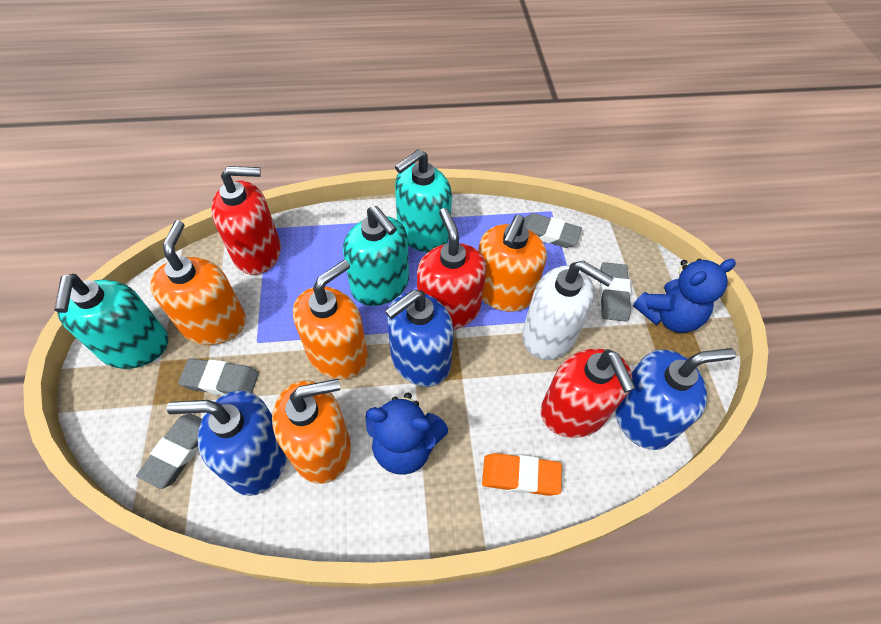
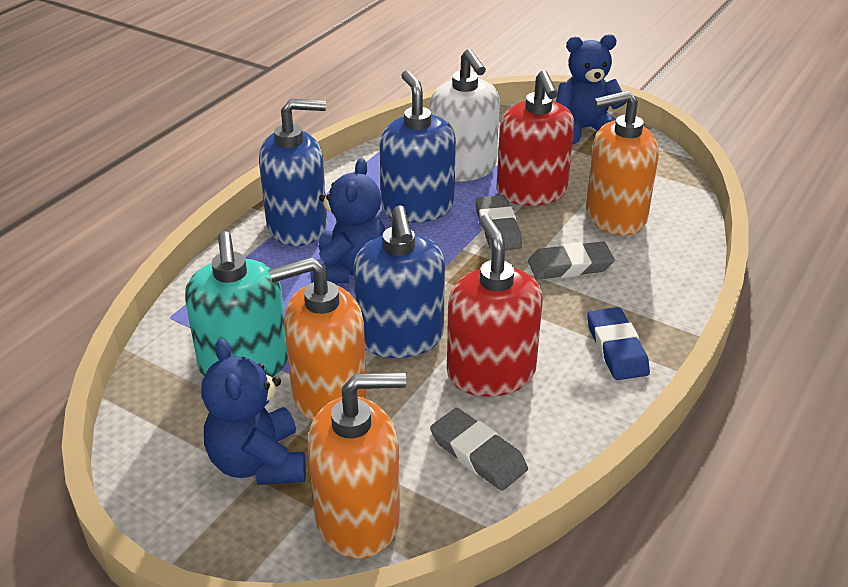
blue eraser: 0 -> 1
blue teddy bear: 2 -> 3
grey eraser: 4 -> 3
orange eraser: 1 -> 0
orange soap dispenser: 4 -> 3
red soap dispenser: 3 -> 2
turquoise soap dispenser: 3 -> 1

